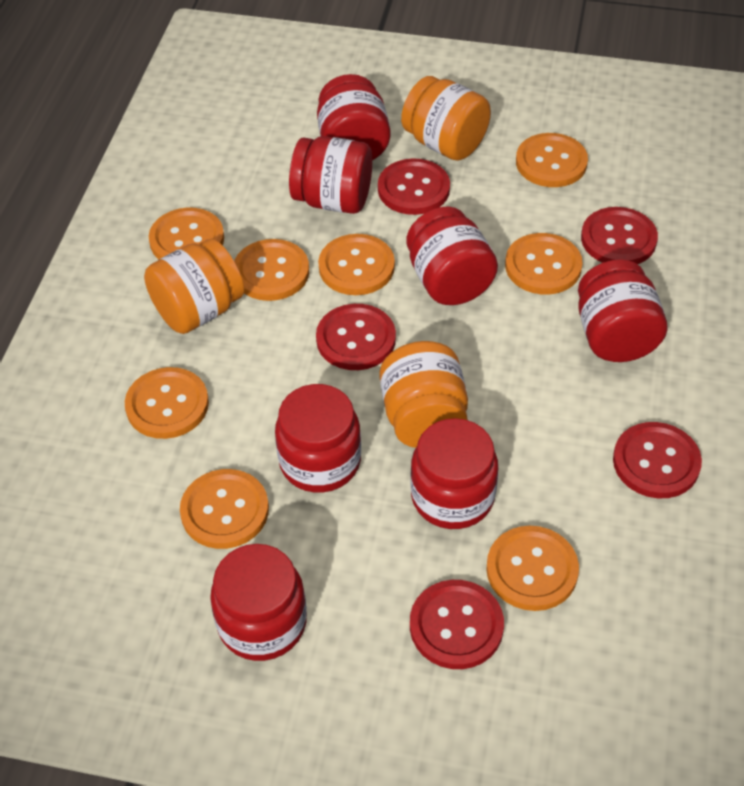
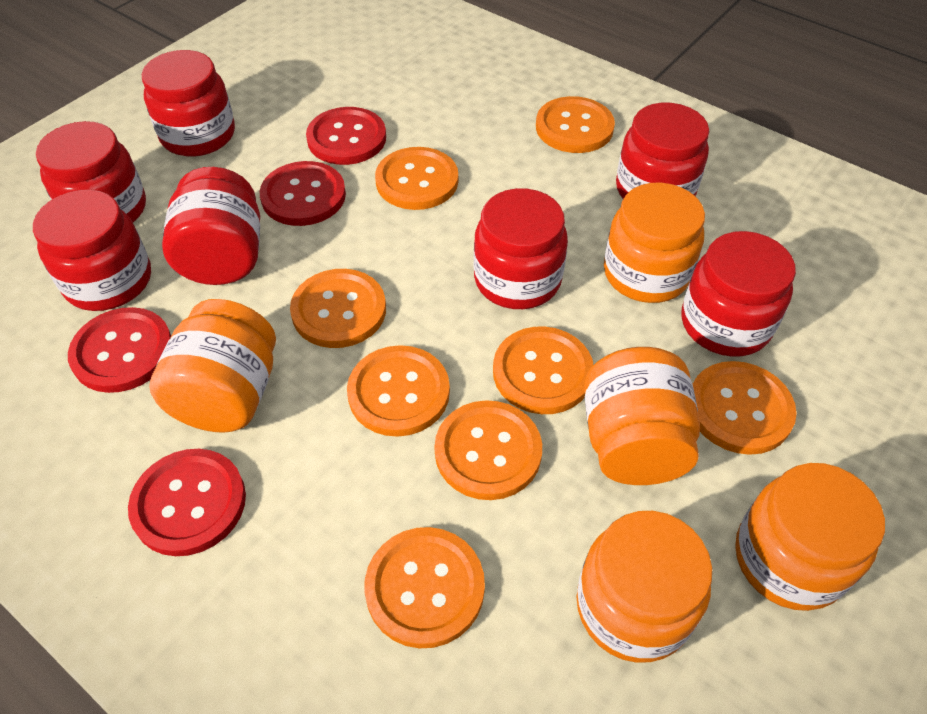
orange jar: 3 -> 5
red button: 5 -> 4

